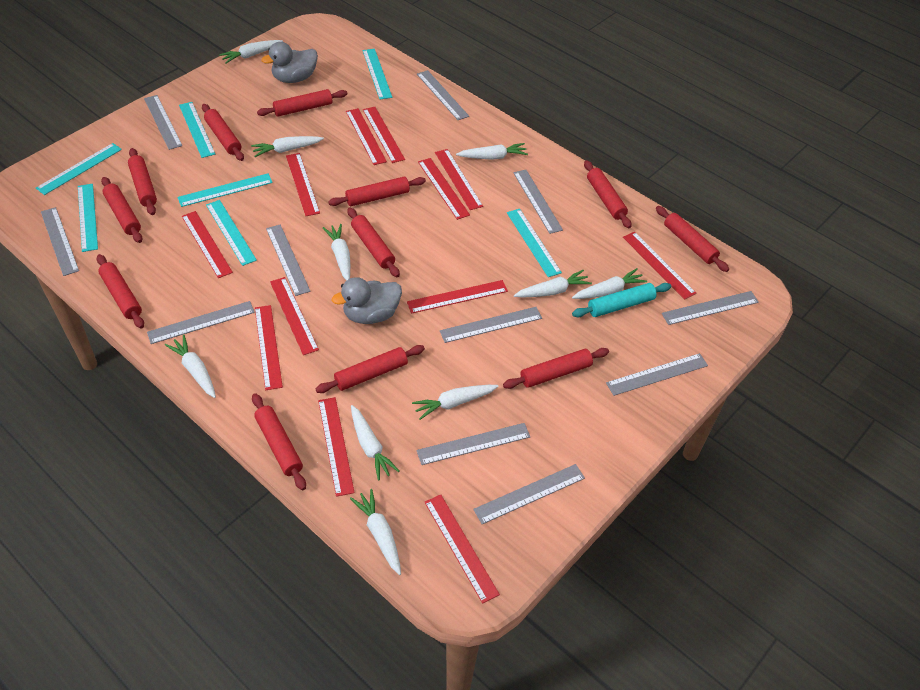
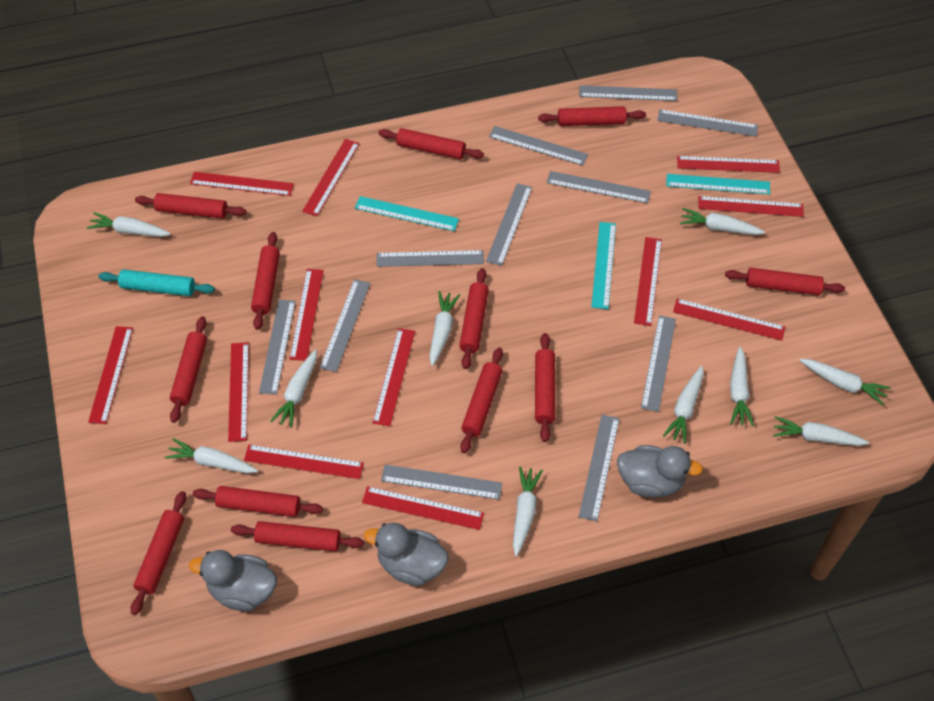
grey duck: 2 -> 3
turquoise ruler: 7 -> 3

